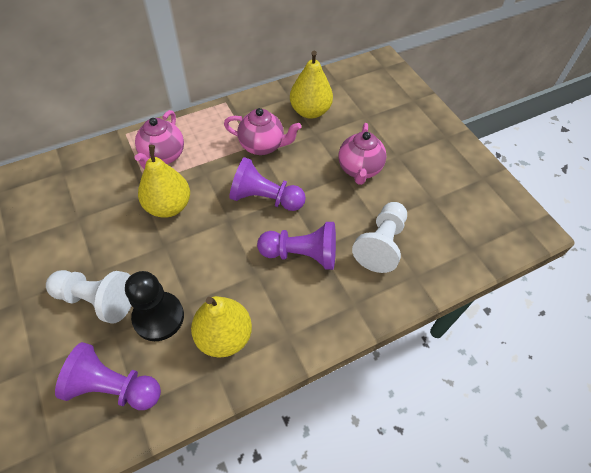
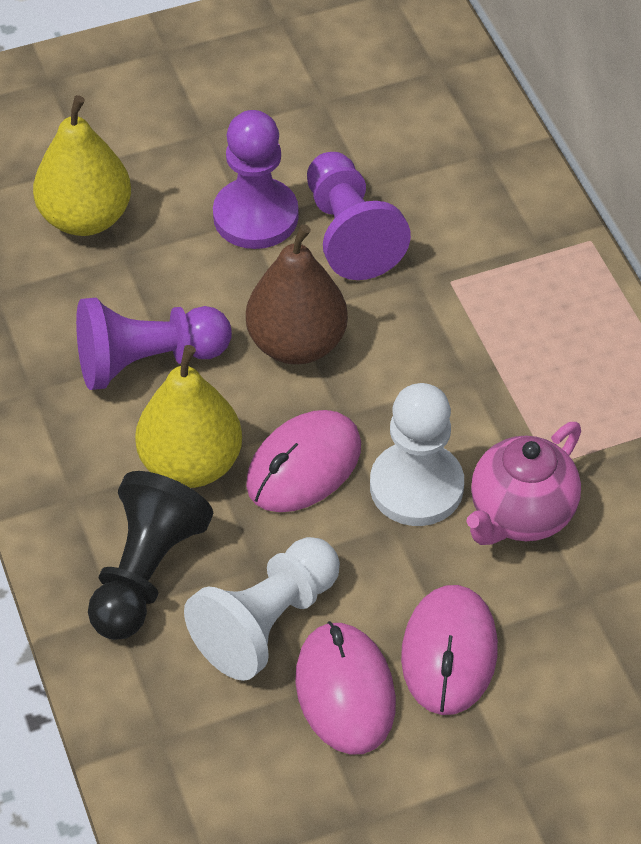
brown pear: 0 -> 1
pink mouse: 0 -> 3
pink teapot: 3 -> 1
yellow pear: 3 -> 2

